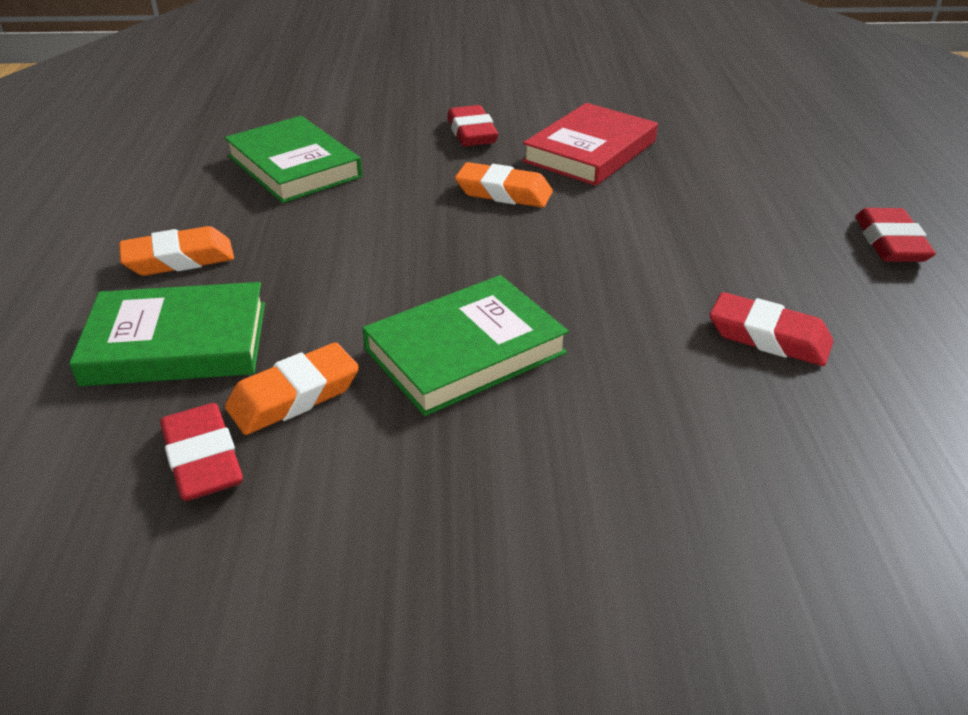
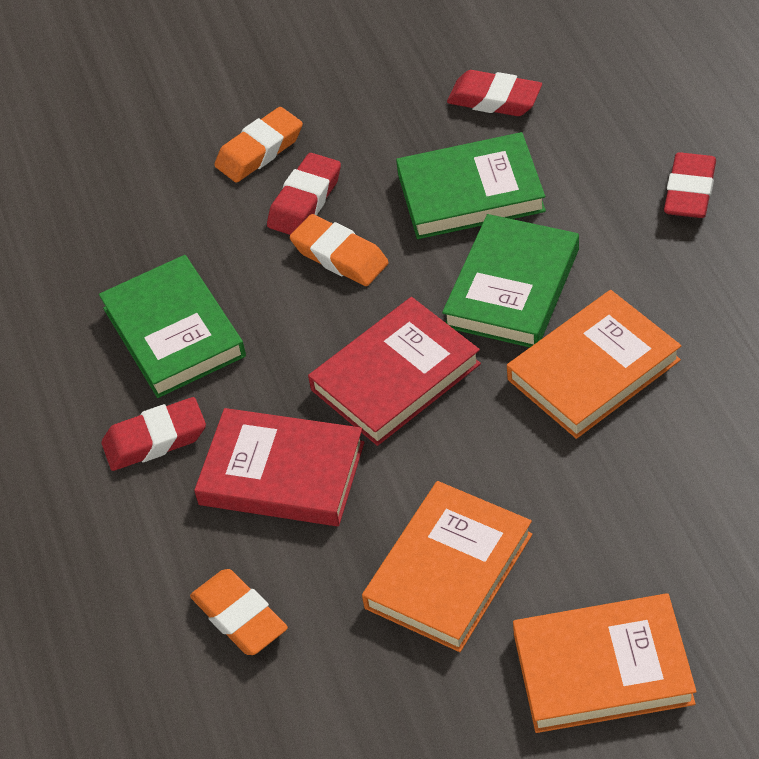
orange book: 0 -> 3
red book: 1 -> 2

